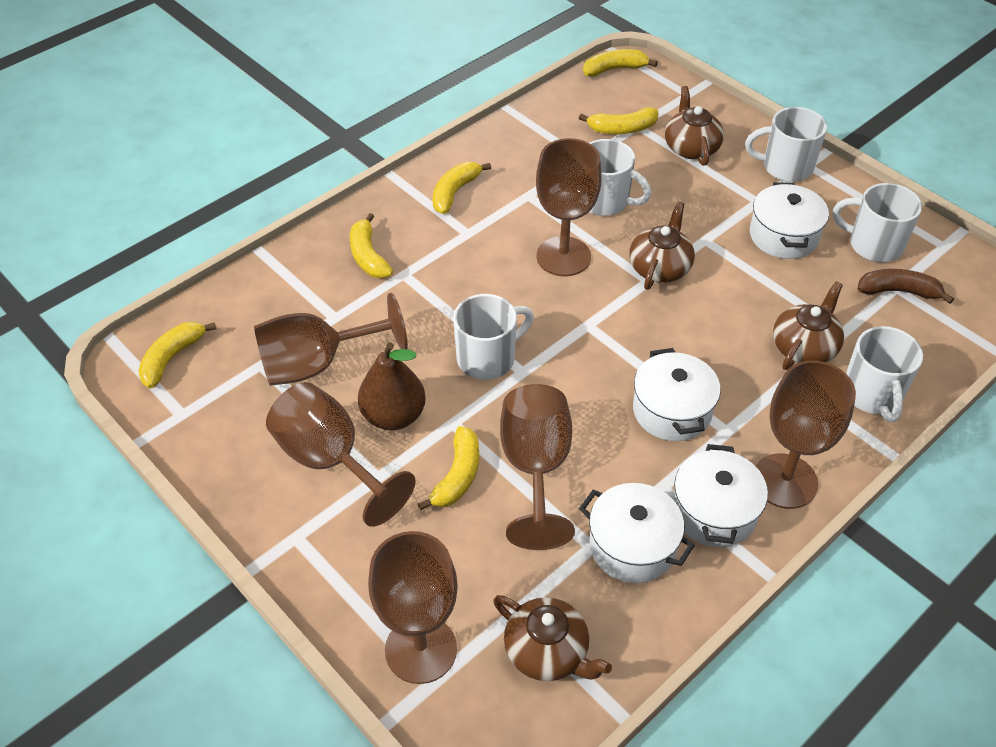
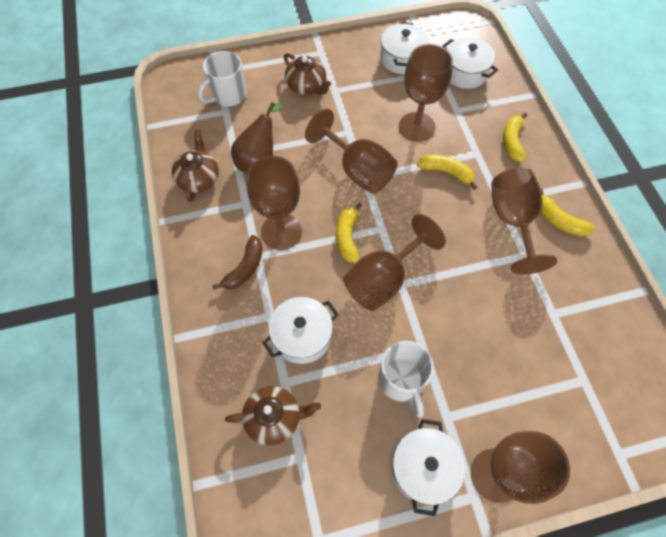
brown teapot: 4 -> 3
white mug: 5 -> 2
yellow banana: 6 -> 4

